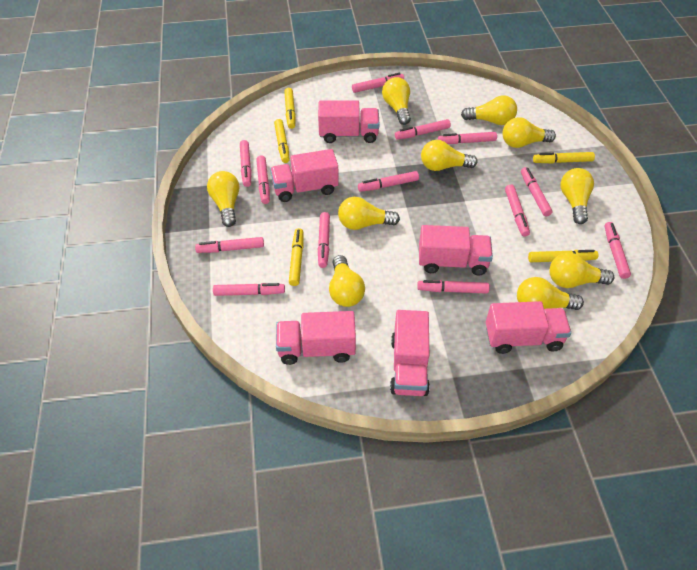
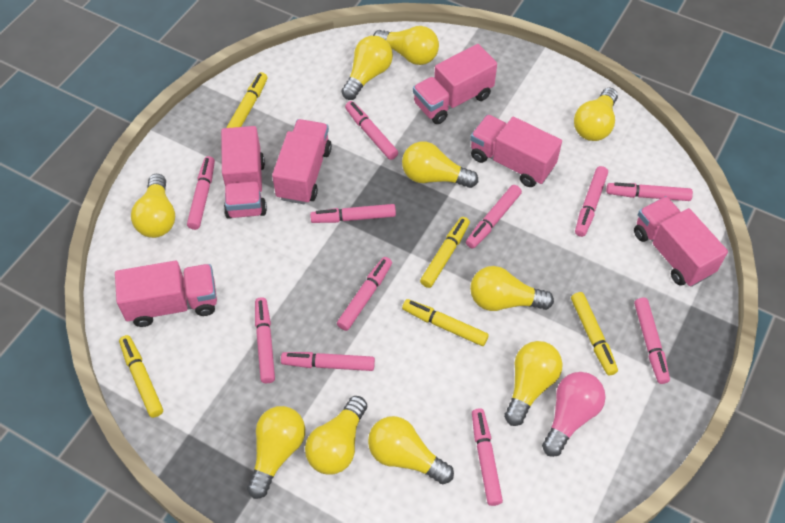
pink light bulb: 0 -> 1
pink marker: 13 -> 11

